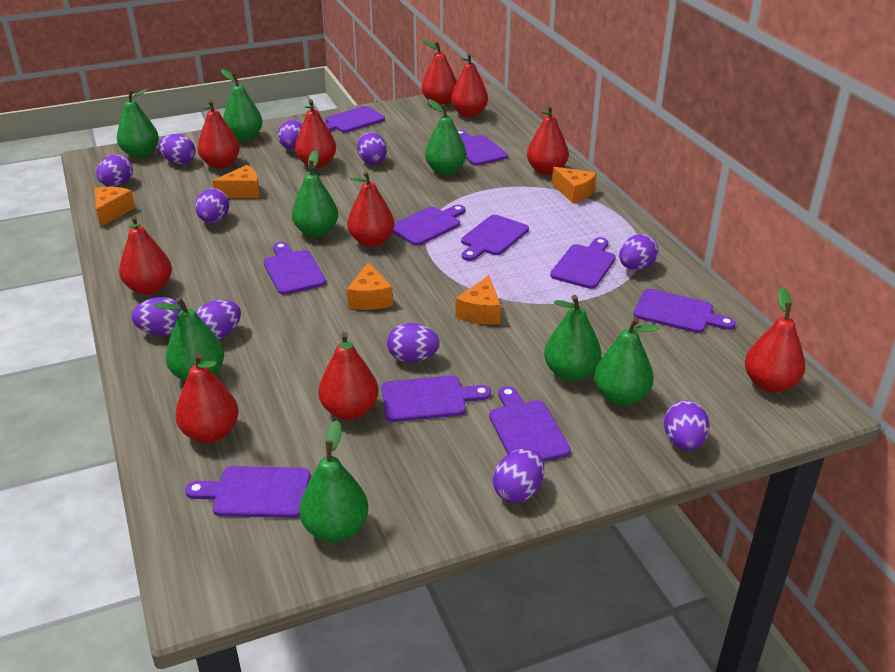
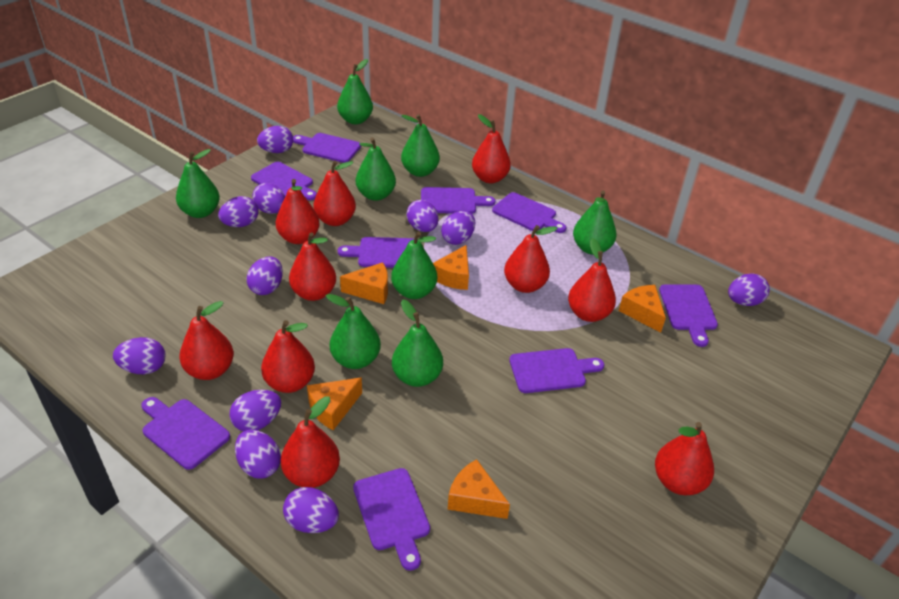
purple cutting board: 10 -> 9

